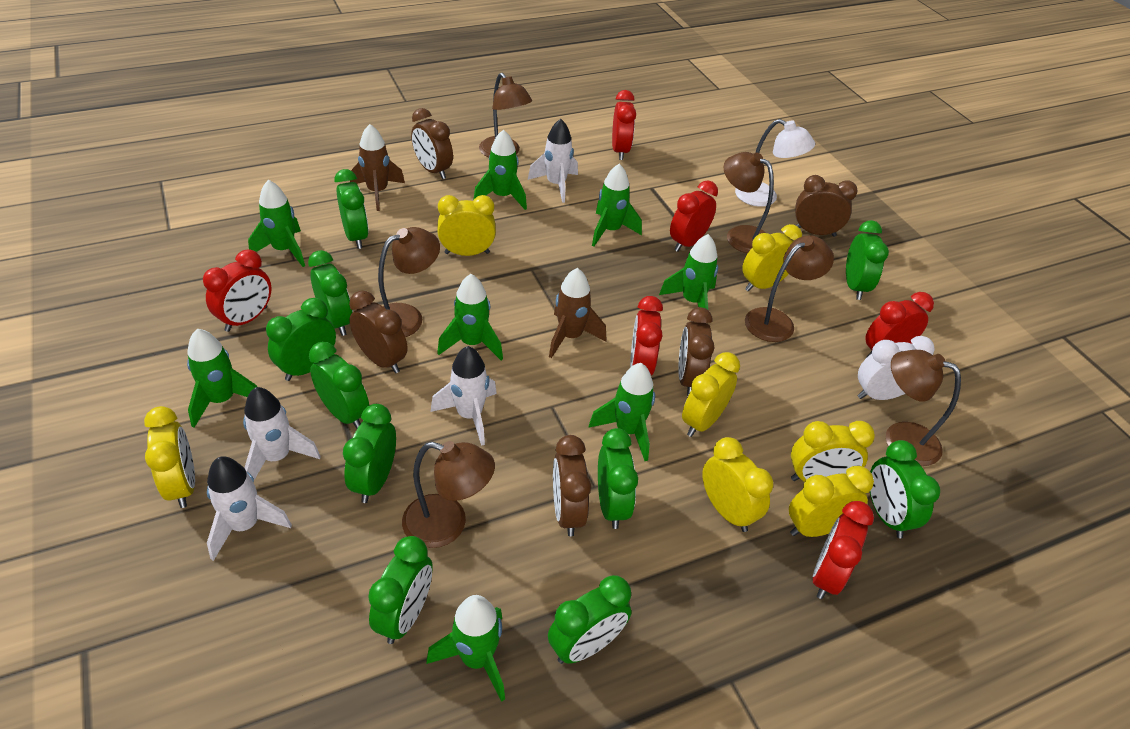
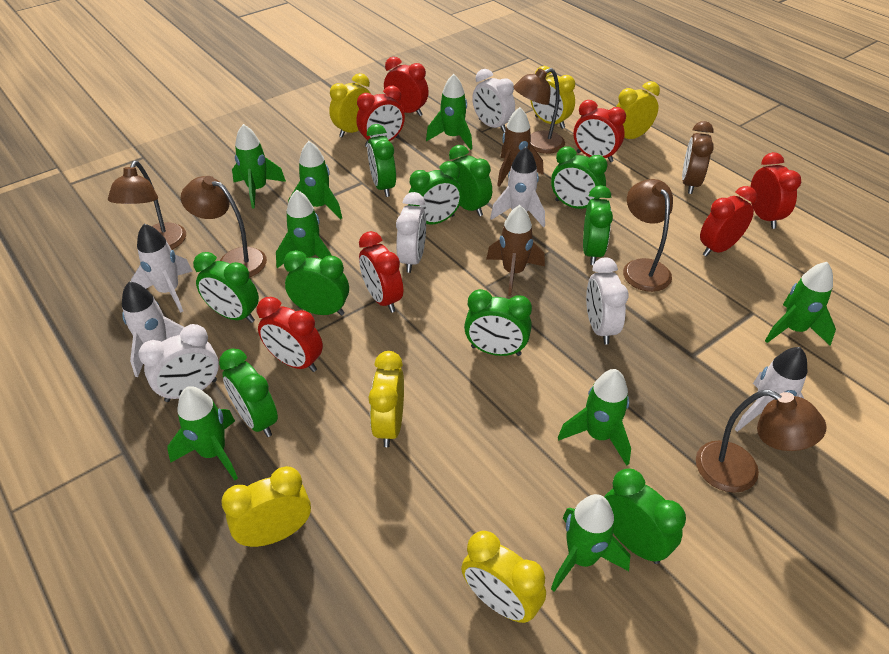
brown clock: 5 -> 1
brown lamp: 6 -> 5
red clock: 6 -> 7
white clock: 1 -> 4
white lamp: 1 -> 0
yellow clock: 7 -> 6

